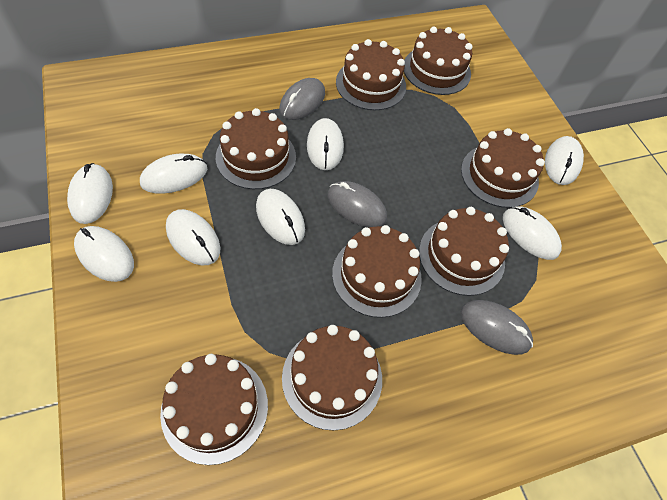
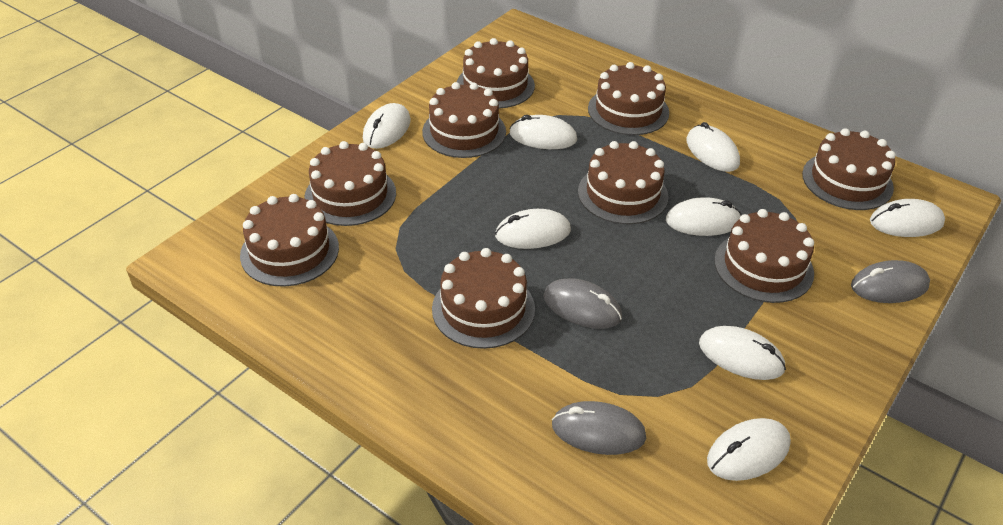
brown cake: 8 -> 9

